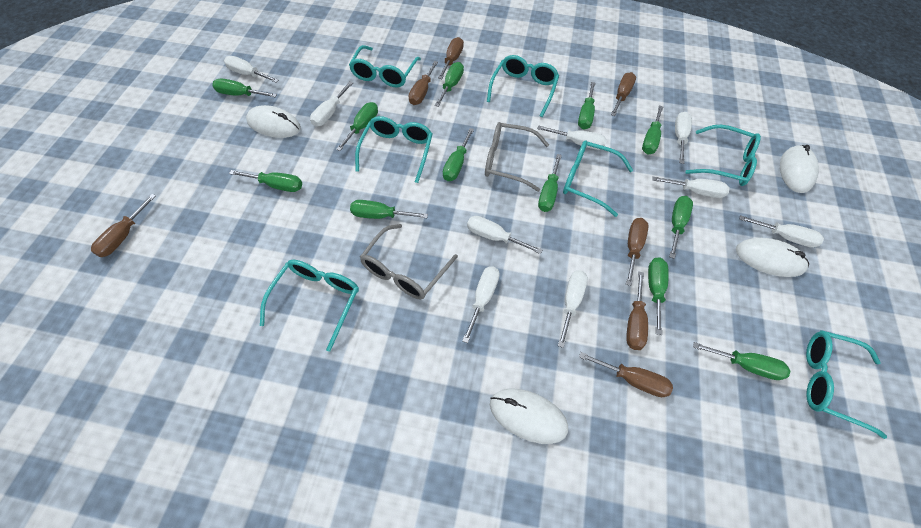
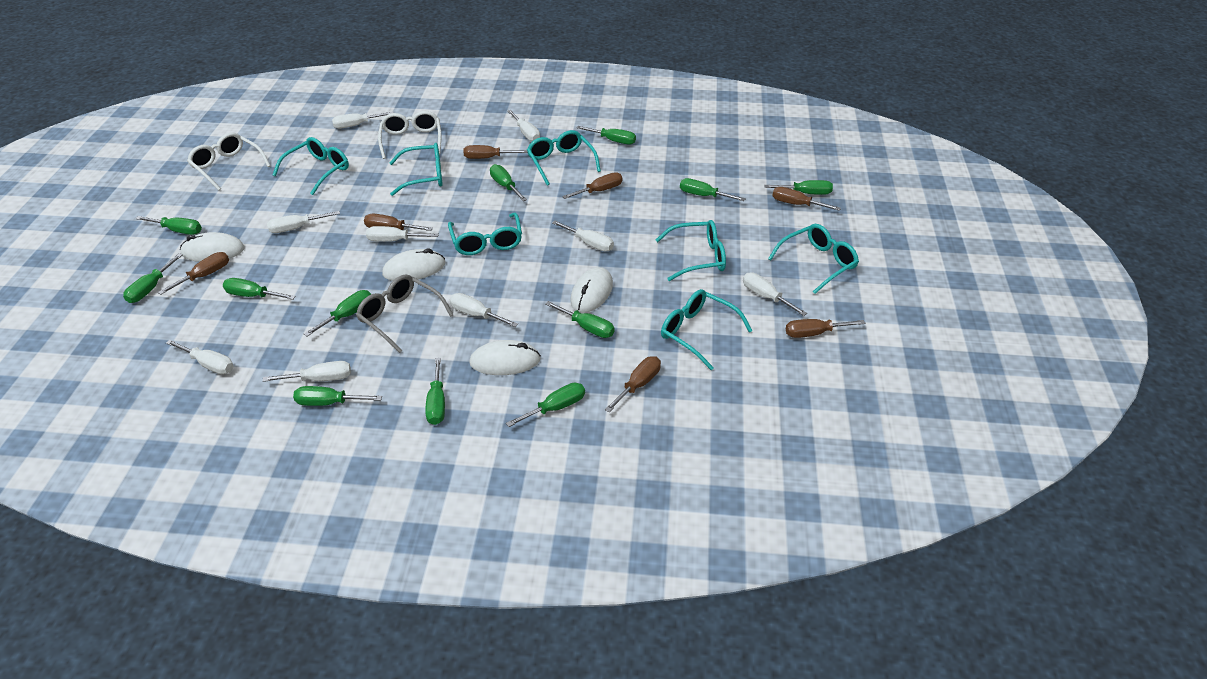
grey glasses: 2 -> 1
white glasses: 0 -> 2

